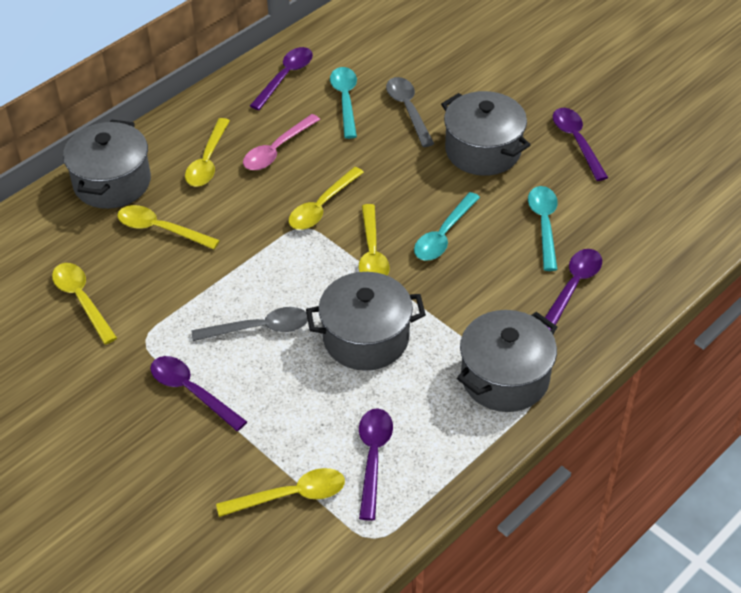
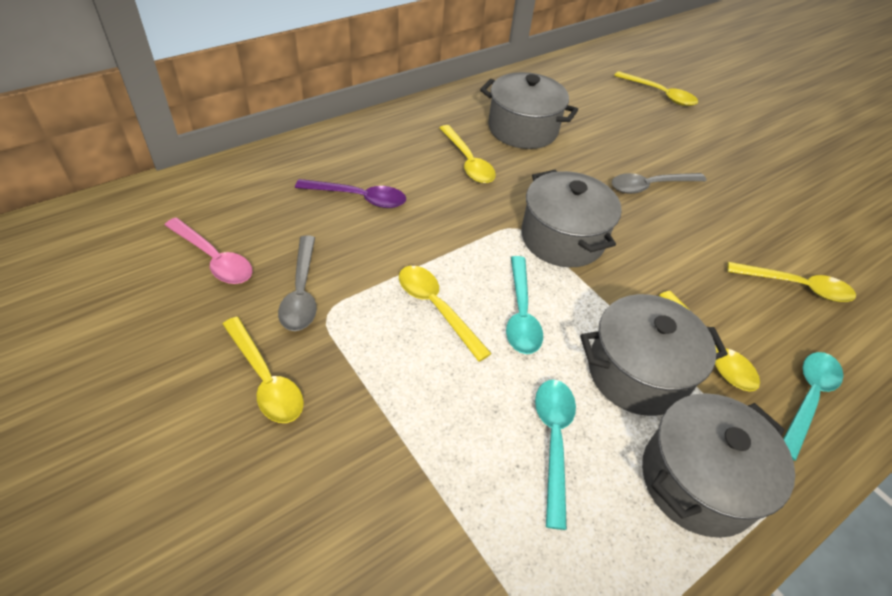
purple spoon: 5 -> 1

